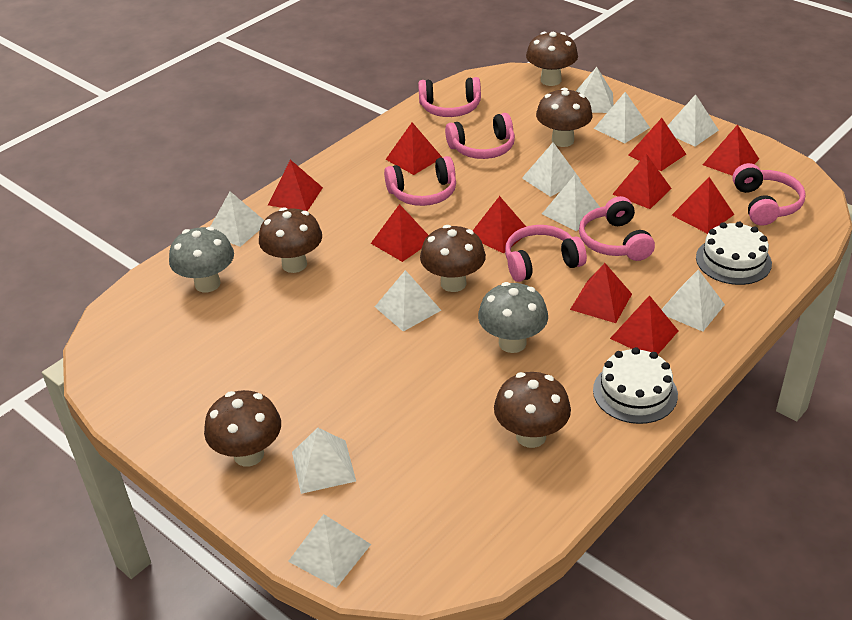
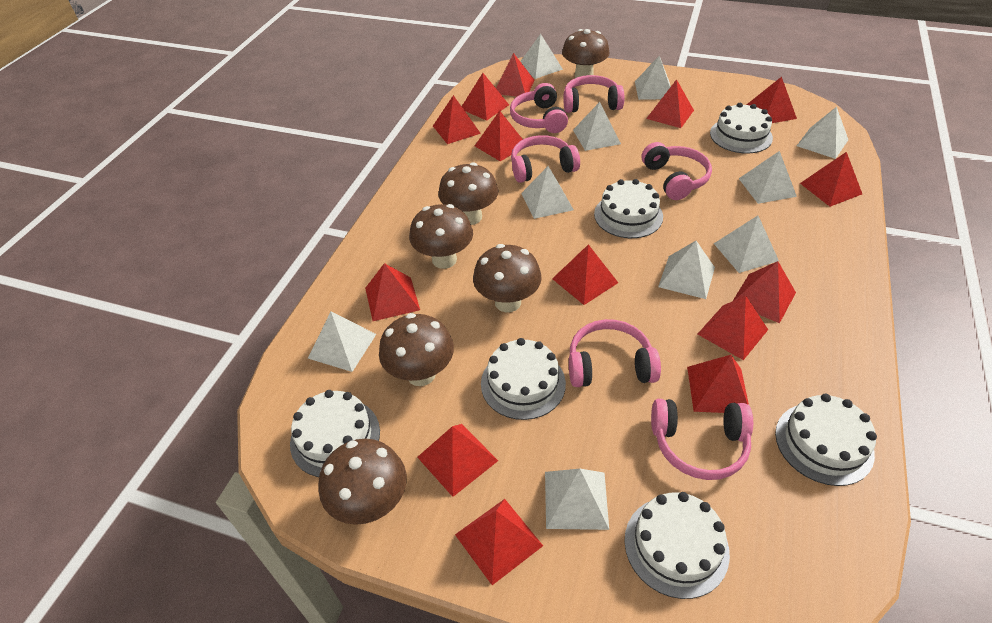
grey mushroom: 2 -> 0
red pyramid: 10 -> 14
white cake: 2 -> 6

